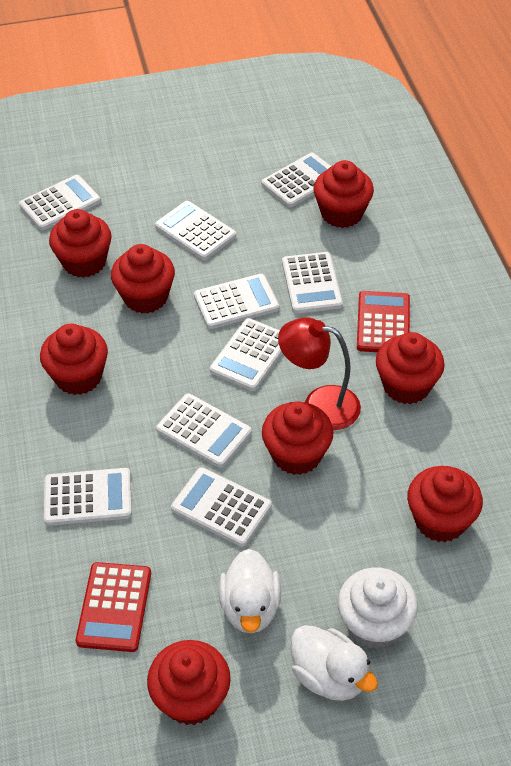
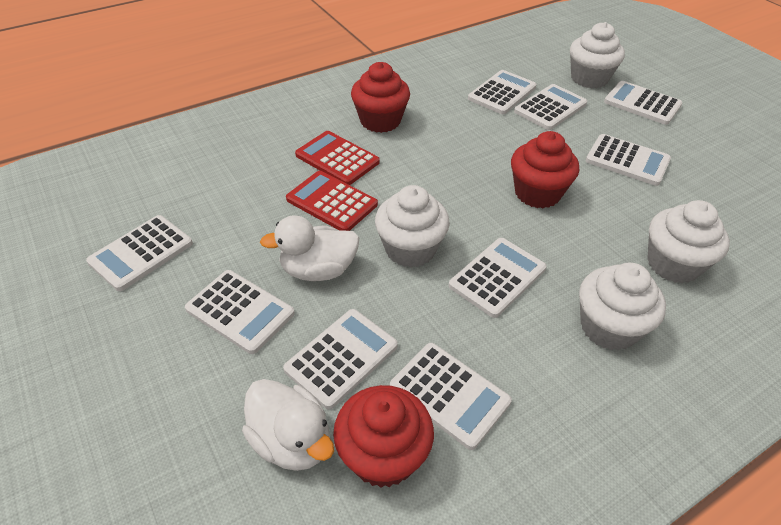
red cupcake: 8 -> 3
red lamp: 1 -> 0
white cupcake: 1 -> 4

